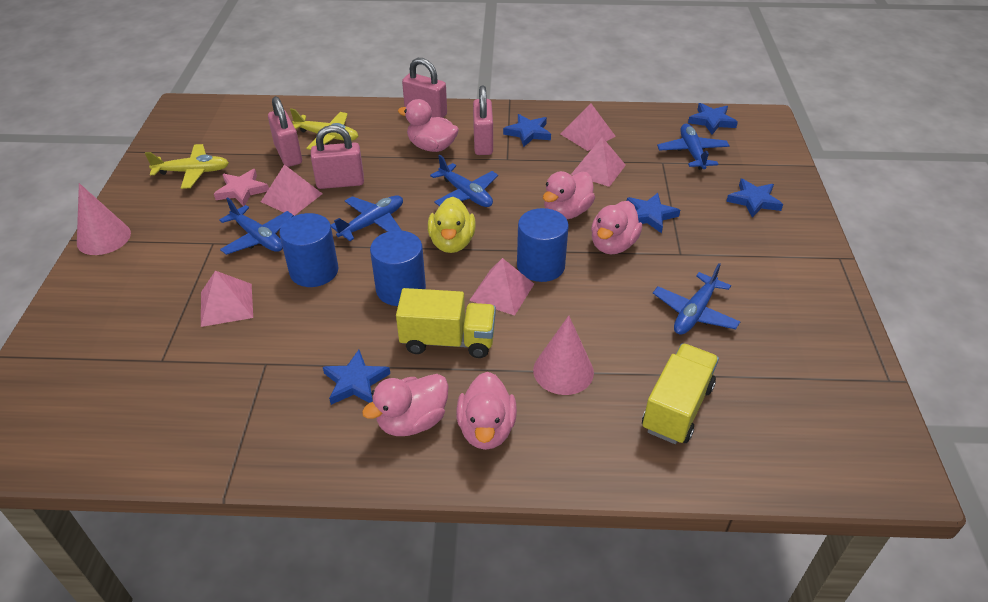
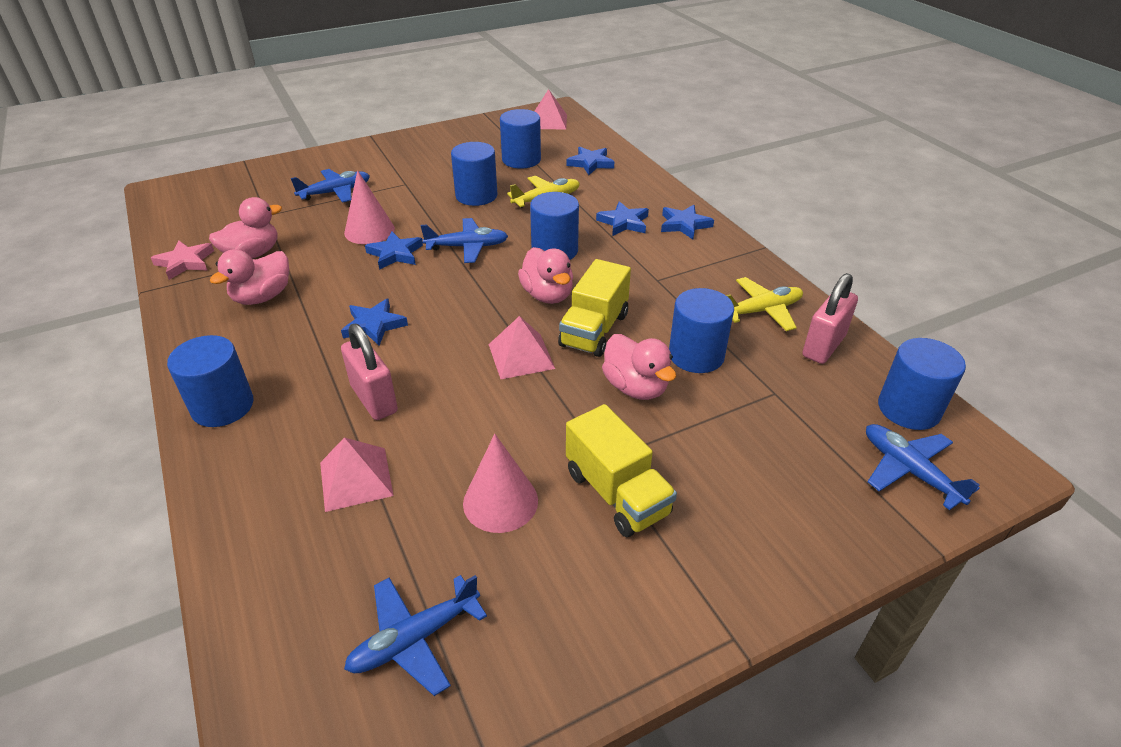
blue cylinder: 3 -> 6
blue plane: 5 -> 4
pink duck: 5 -> 4
pink padlock: 4 -> 2
pink pyramid: 5 -> 3
yellow duck: 1 -> 0

